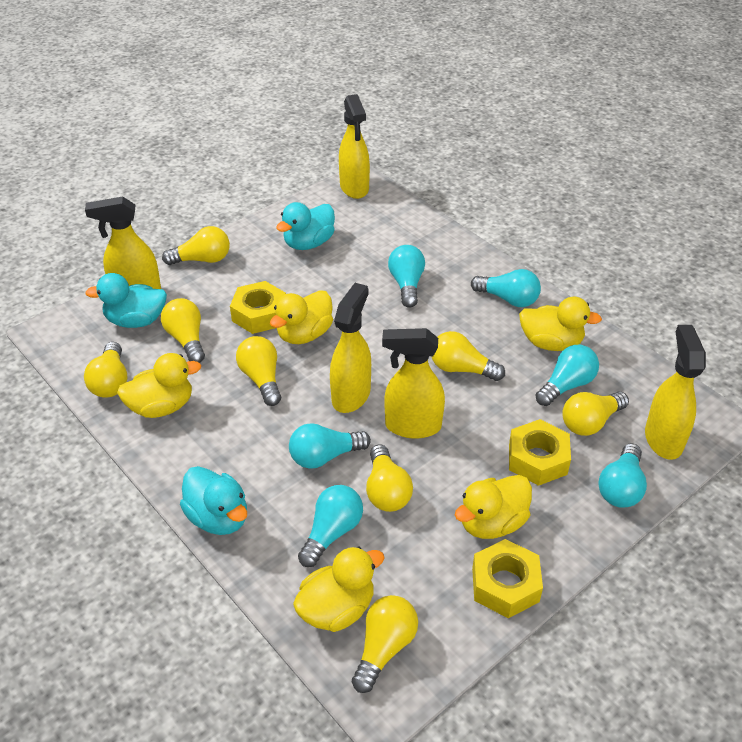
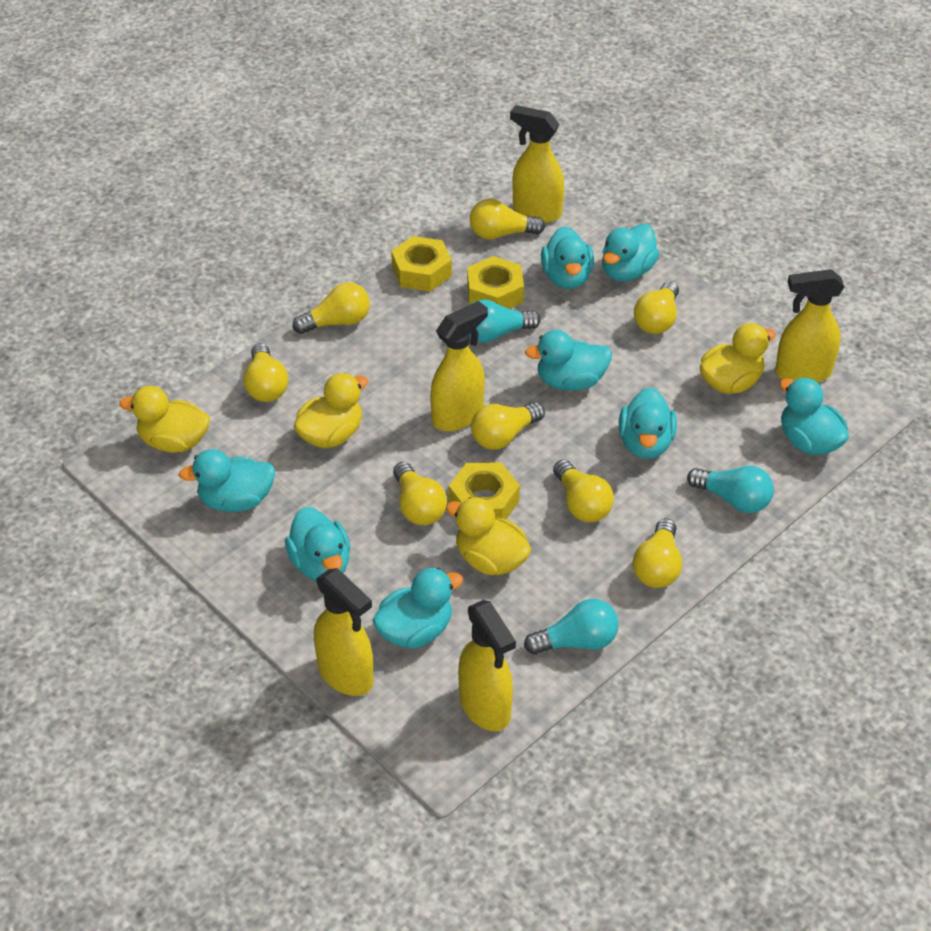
turquoise duck: 3 -> 8
turquoise light bulb: 6 -> 3
yellow duck: 5 -> 4

